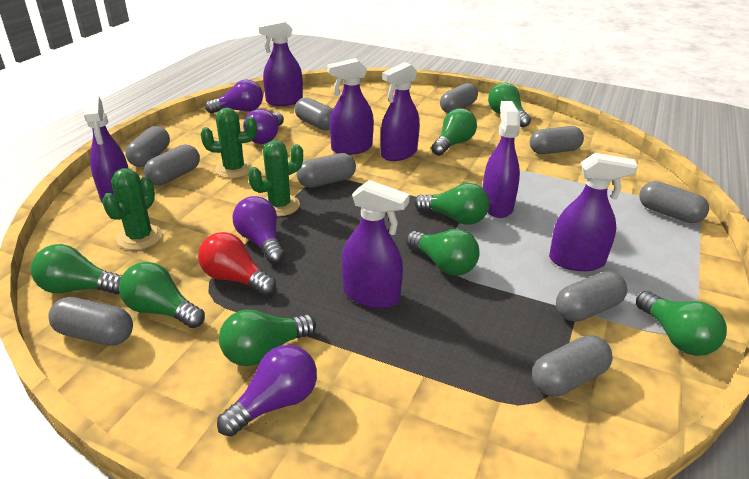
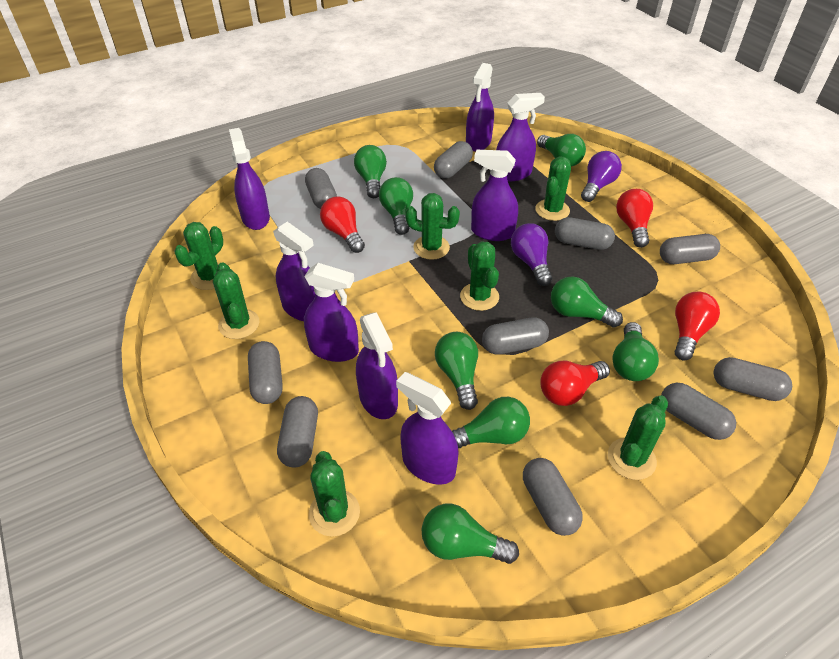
green cactus: 3 -> 7
purple light bulb: 4 -> 2
purple spray bottle: 7 -> 8
red light bulb: 1 -> 4

